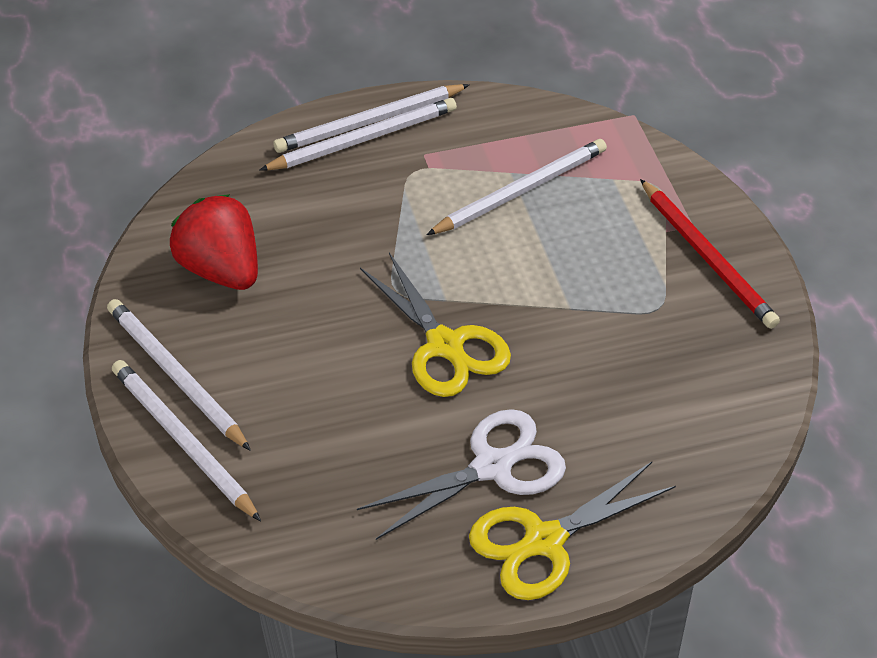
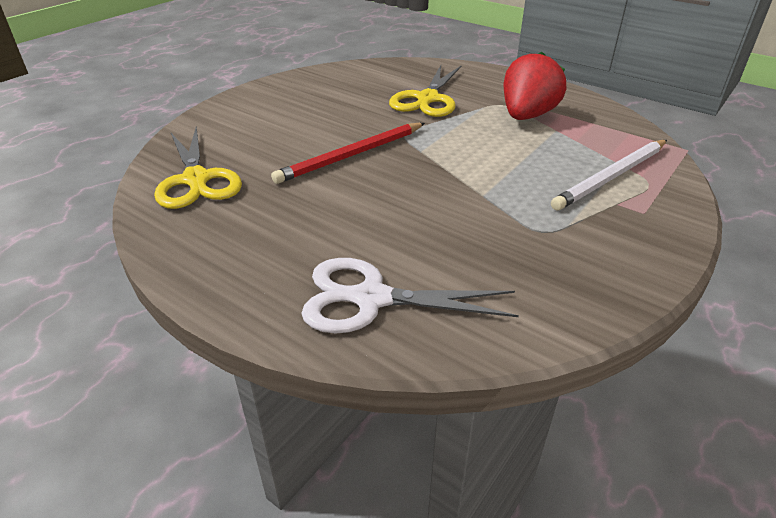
white pencil: 5 -> 1

